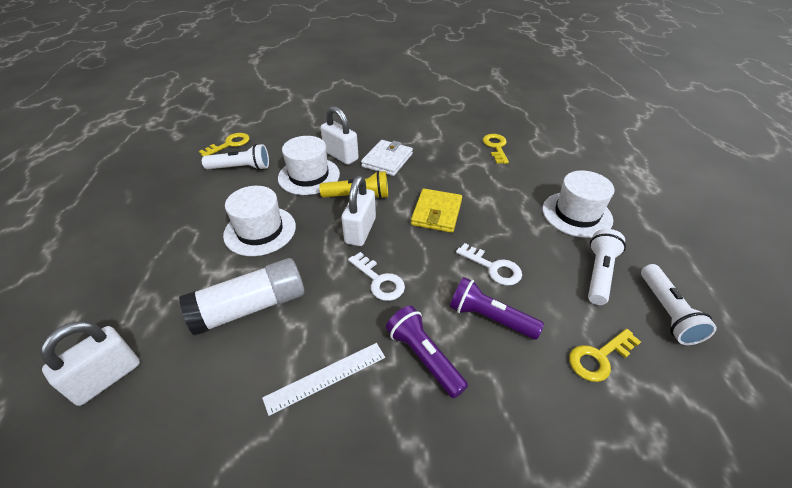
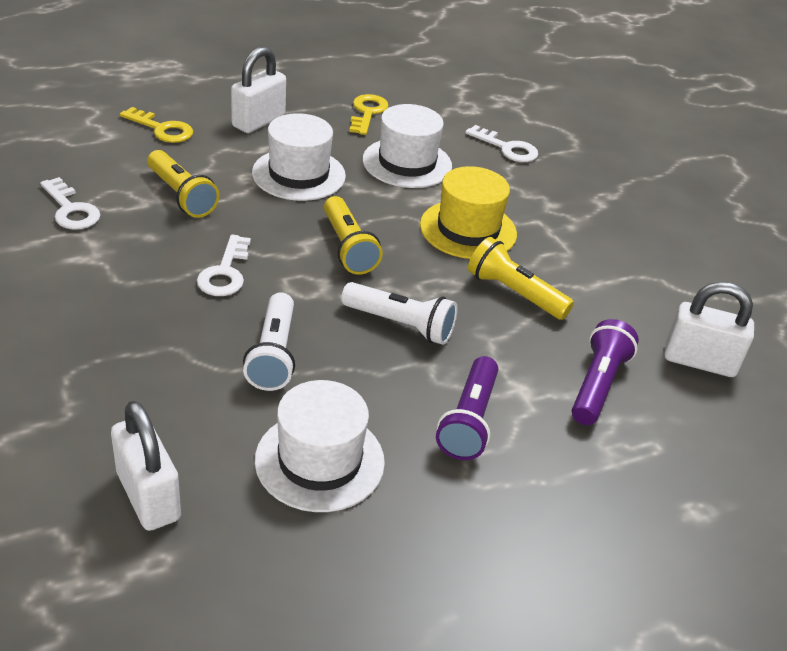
white flashlight: 3 -> 2
white glue stick: 1 -> 0
white key: 2 -> 3
white ruler: 1 -> 0
white wallet: 1 -> 0
yellow flashlight: 1 -> 3
yellow hat: 0 -> 1
yellow key: 3 -> 2
yellow wallet: 1 -> 0

